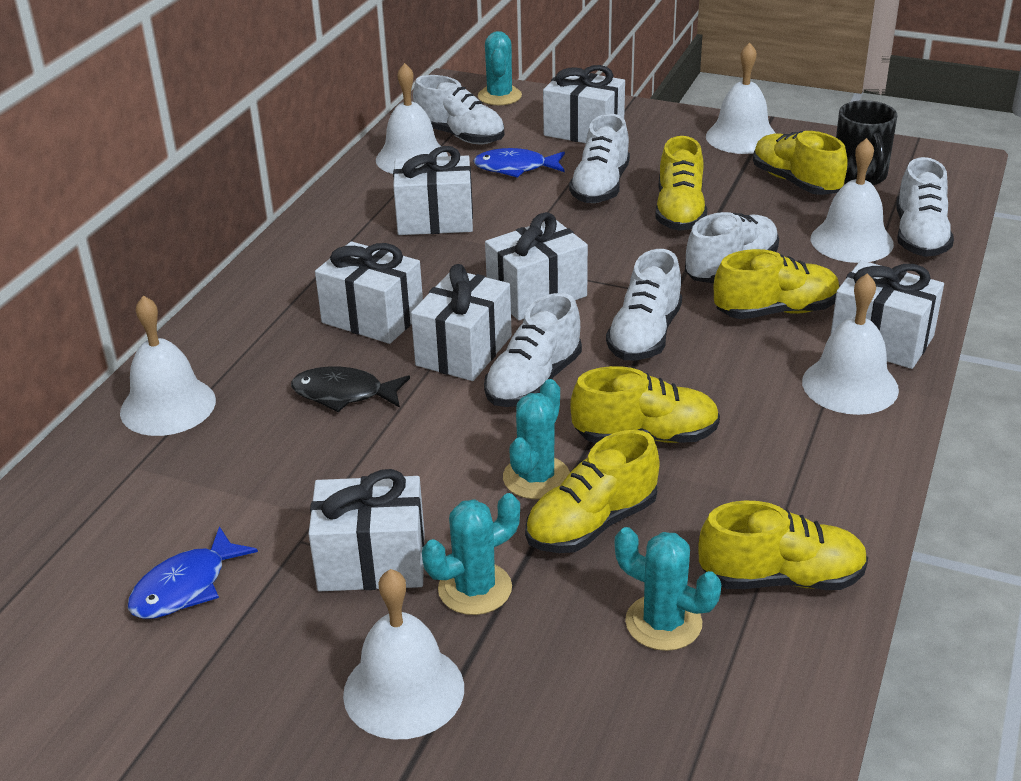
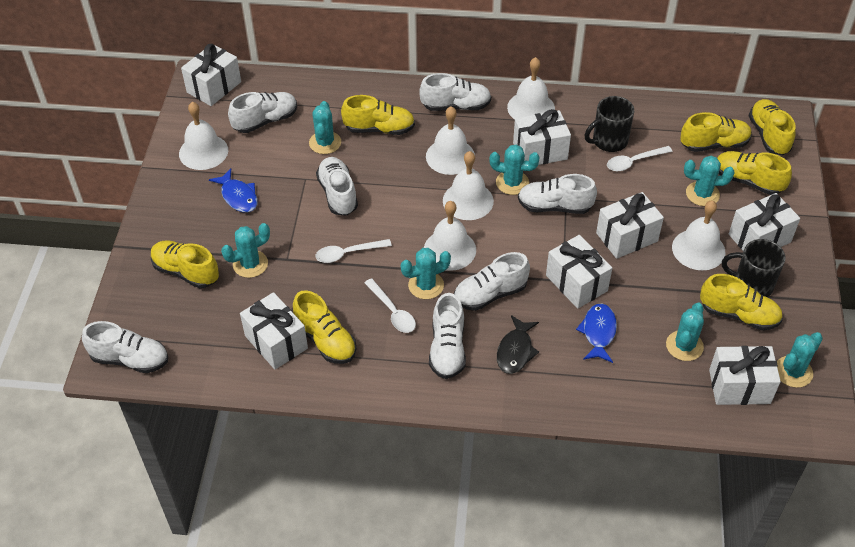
black mug: 1 -> 2
turquoise cactus: 4 -> 7
white shoe: 6 -> 7
white spoon: 0 -> 3
yellow shoe: 6 -> 7

